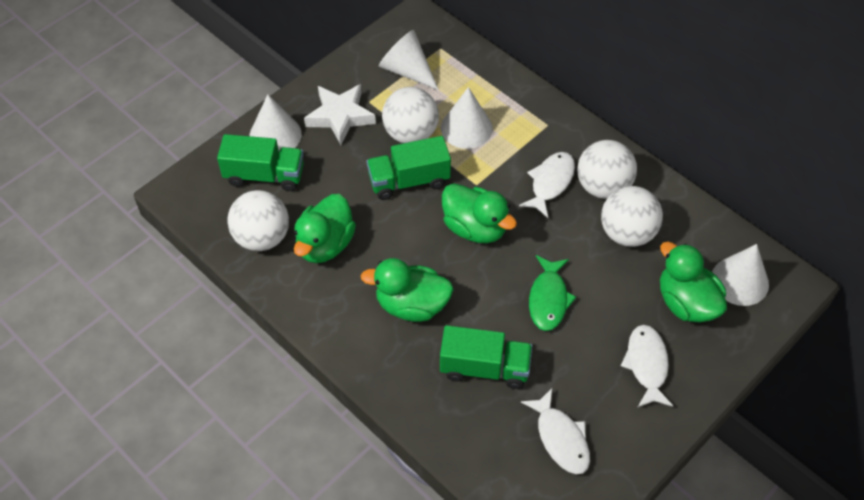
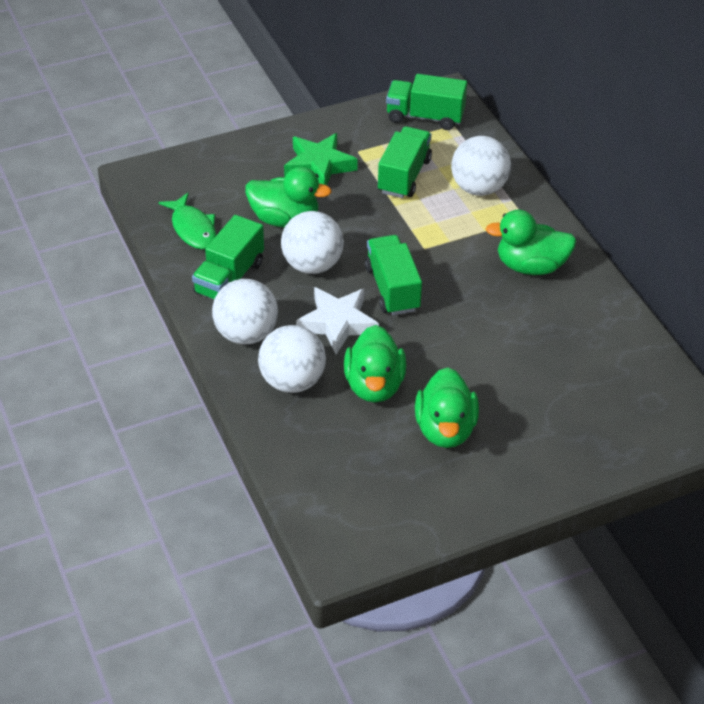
green star: 0 -> 1
green truck: 3 -> 4
white cone: 4 -> 0
white fish: 3 -> 0

